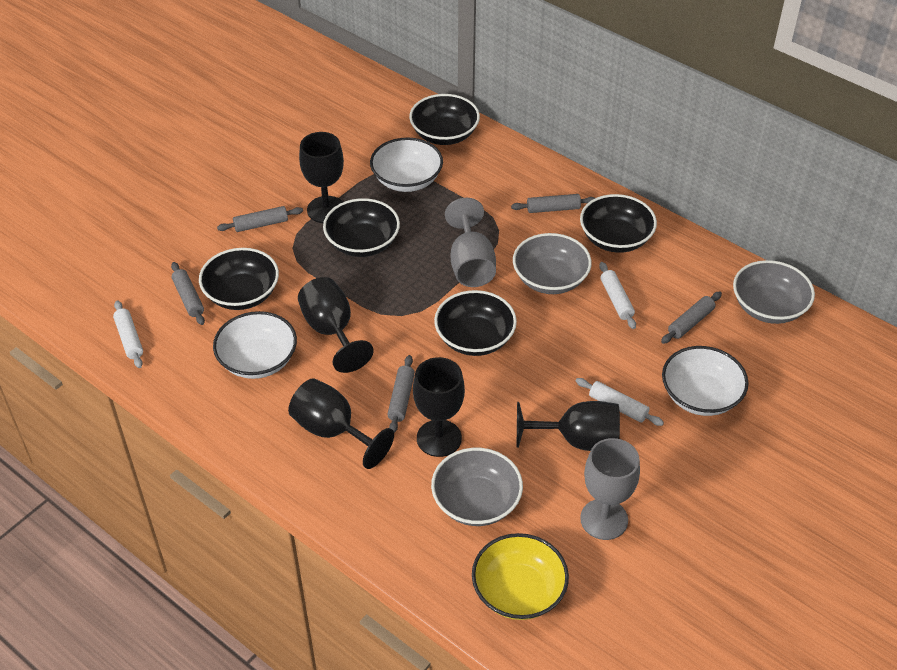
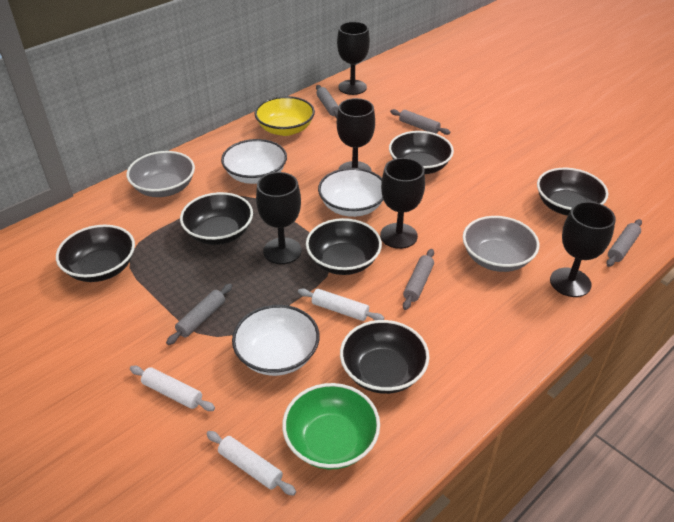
black bowl: 5 -> 6
green bowl: 0 -> 1
grey bowl: 3 -> 2
grey goblet: 2 -> 0

